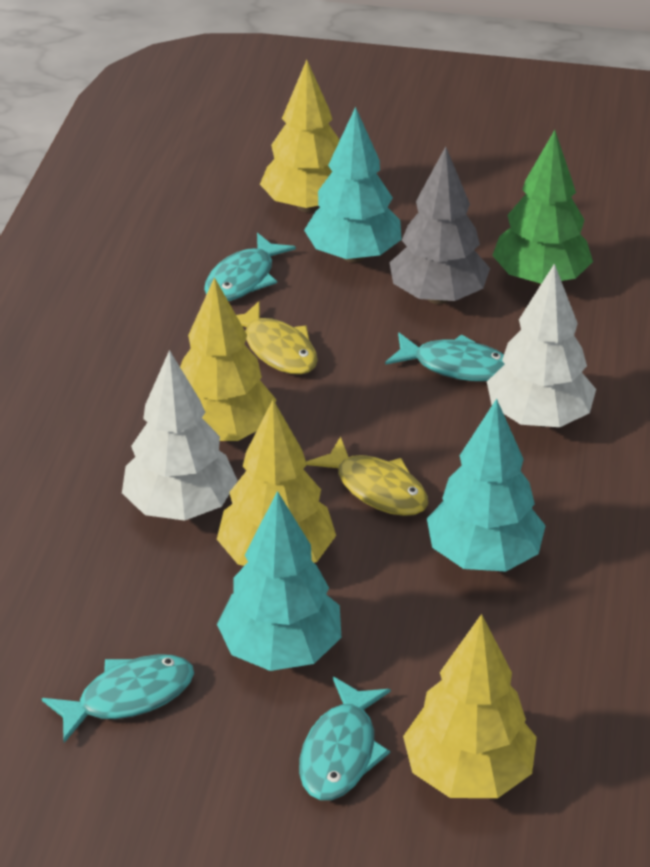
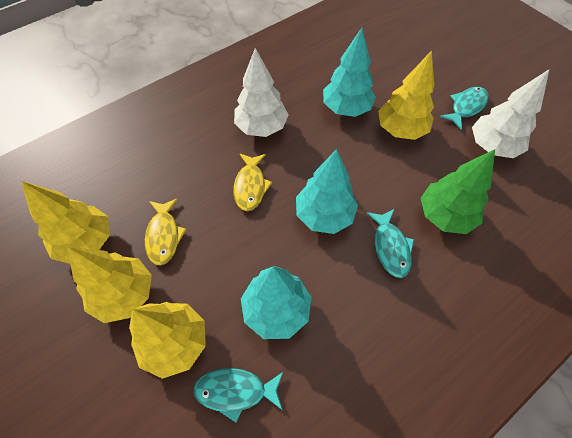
grey tree: 1 -> 0
turquoise fish: 4 -> 3

